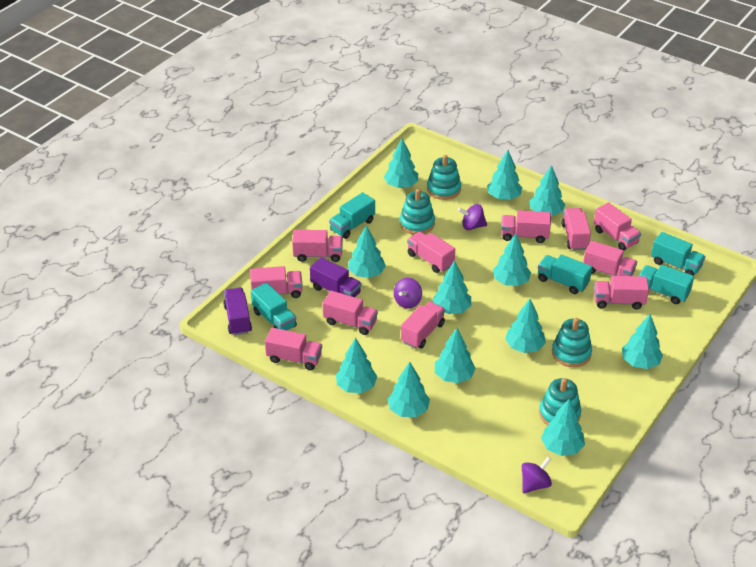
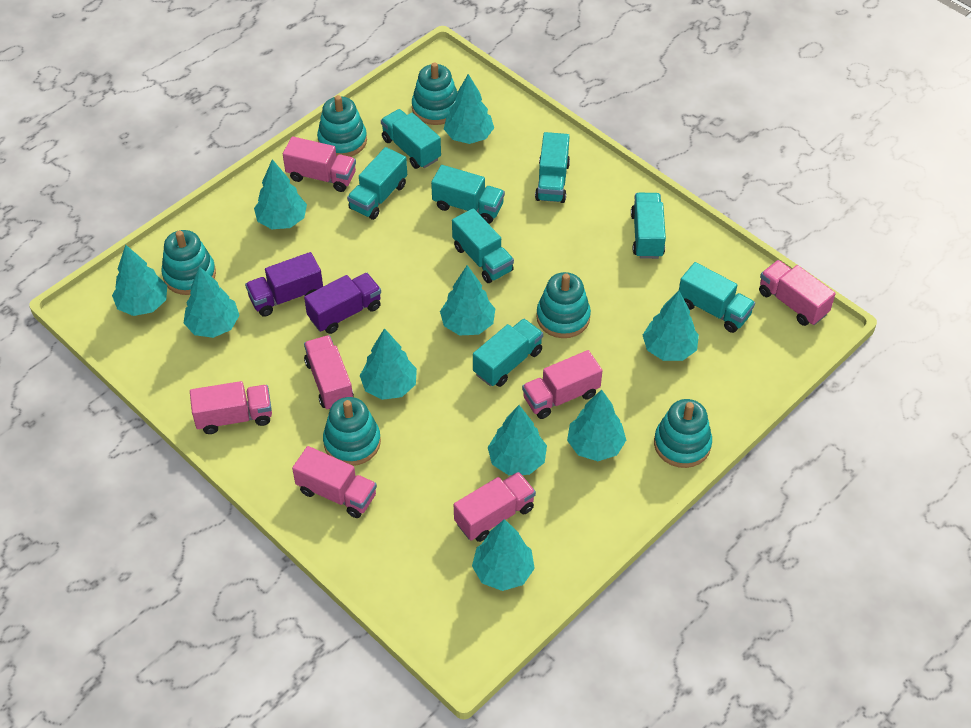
pink truck: 11 -> 7
purple spinning top: 3 -> 0
turquoise stacking toy: 4 -> 6
turquoise tree: 12 -> 10
turquoise truck: 5 -> 8

